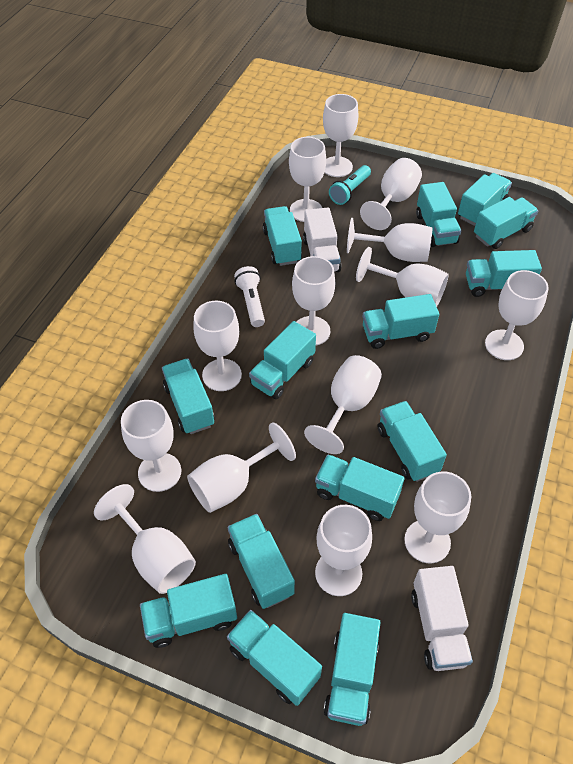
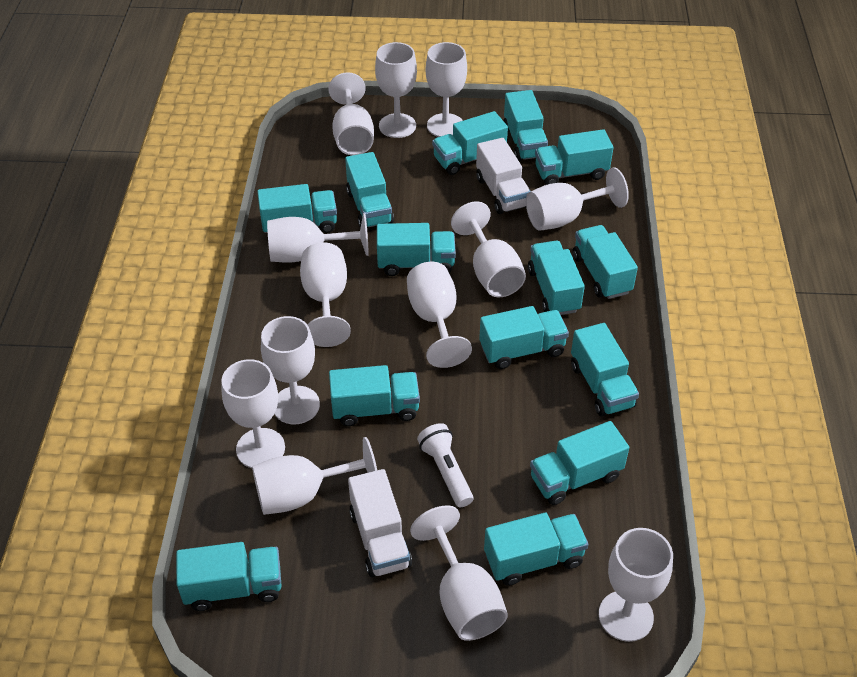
turquoise flashlight: 1 -> 0
white goblet: 14 -> 13

